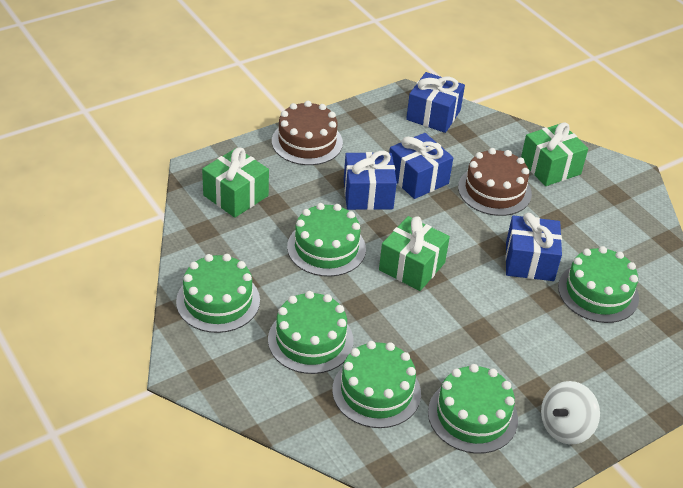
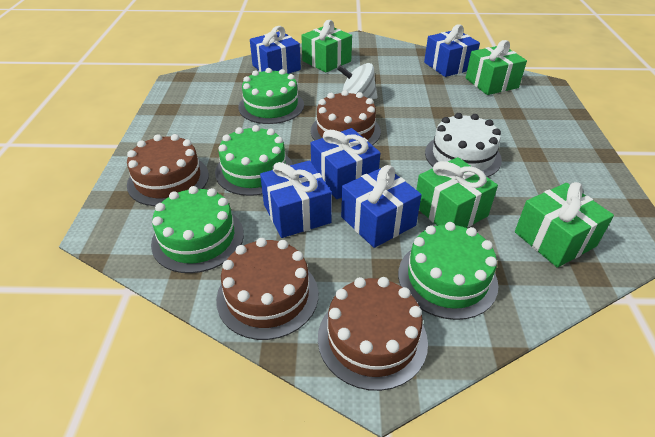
blue gift: 4 -> 5
brown cake: 2 -> 4
green cake: 6 -> 4
green gift: 3 -> 4
white cake: 0 -> 1

